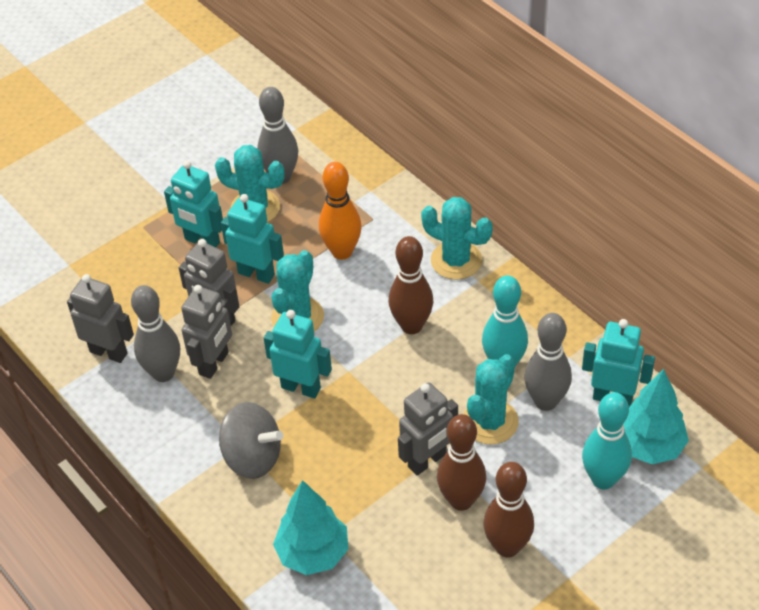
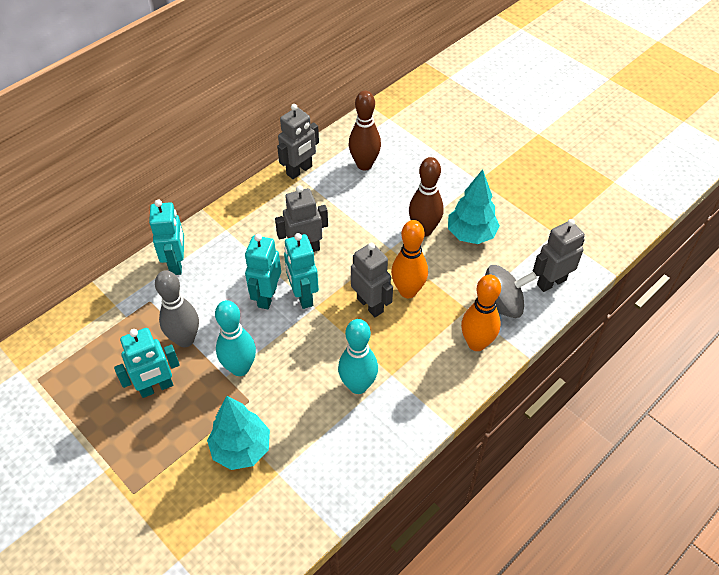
brown bowling pin: 3 -> 2
grey bowling pin: 3 -> 1
orange bowling pin: 1 -> 2
turquoise cactus: 4 -> 0

